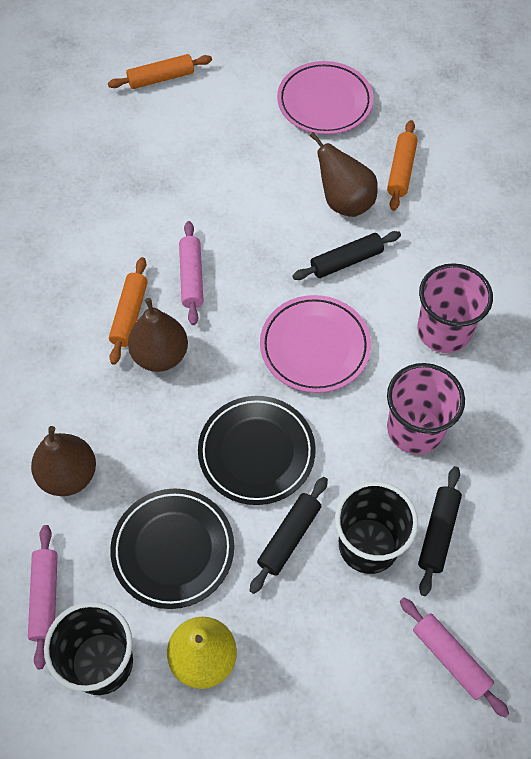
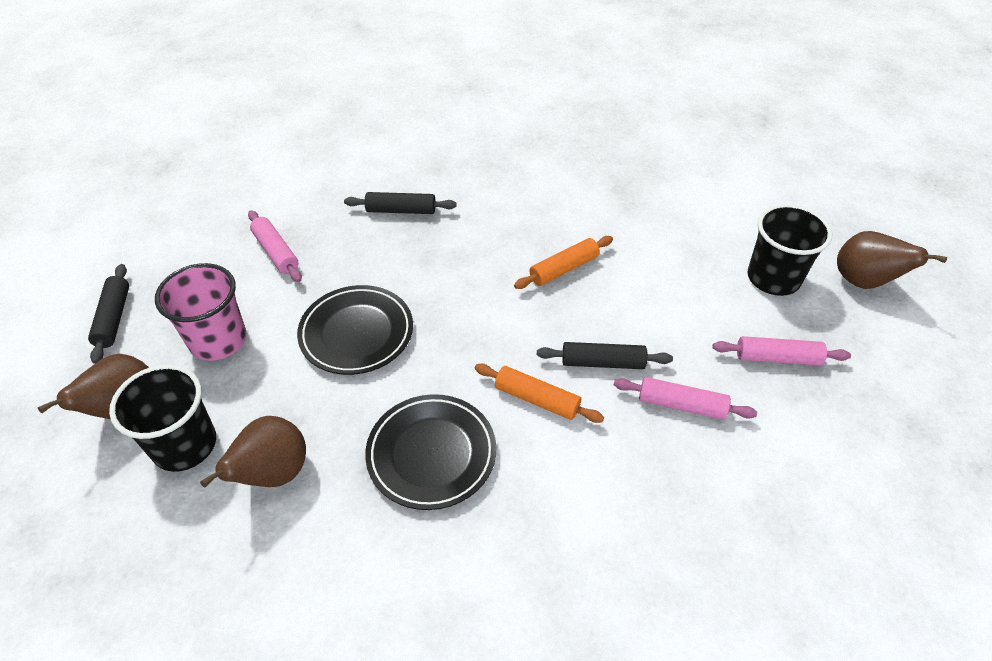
orange rolling pin: 3 -> 2
pink cup: 2 -> 1
pink plate: 2 -> 0
yellow pear: 1 -> 0

